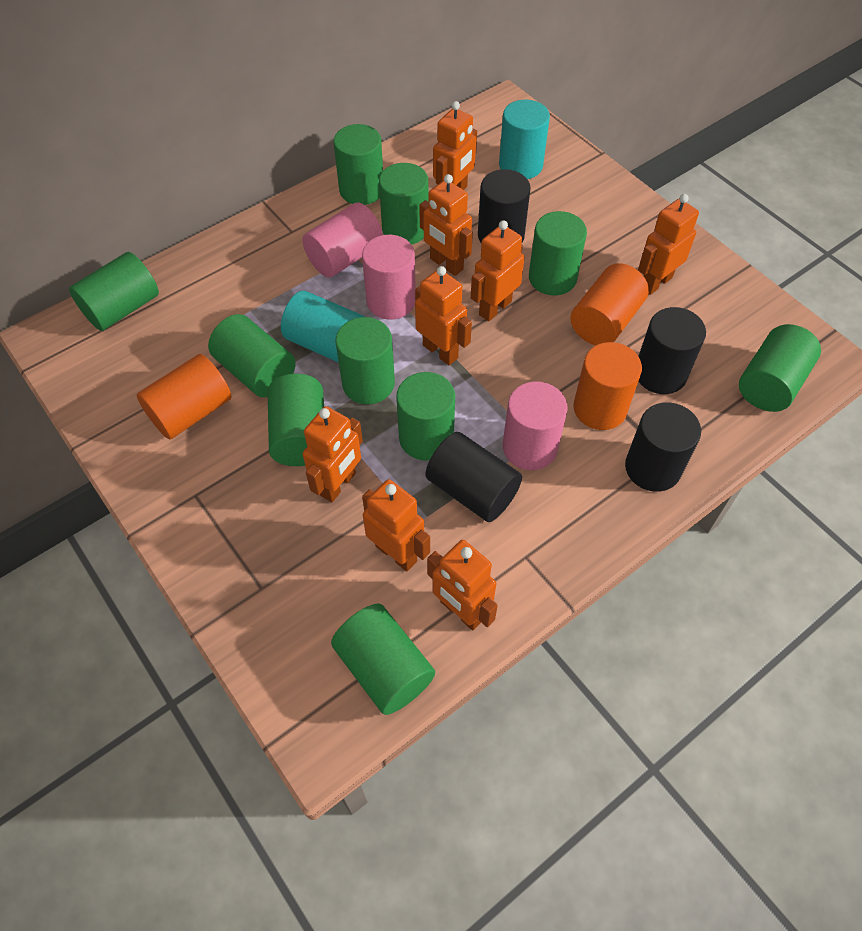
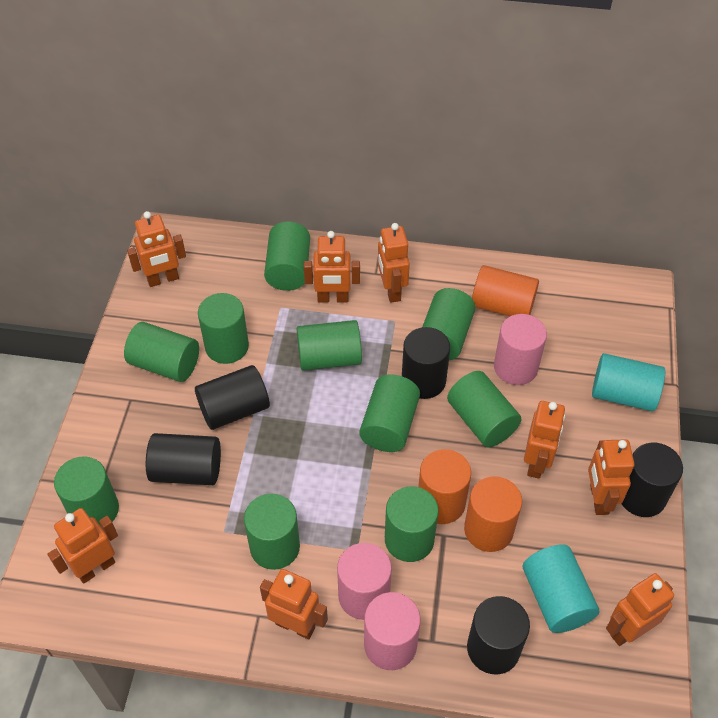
black cylinder: 4 -> 5

